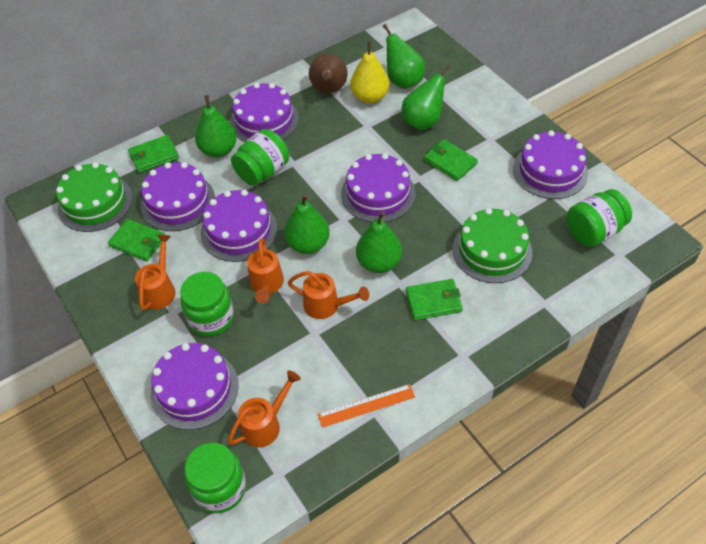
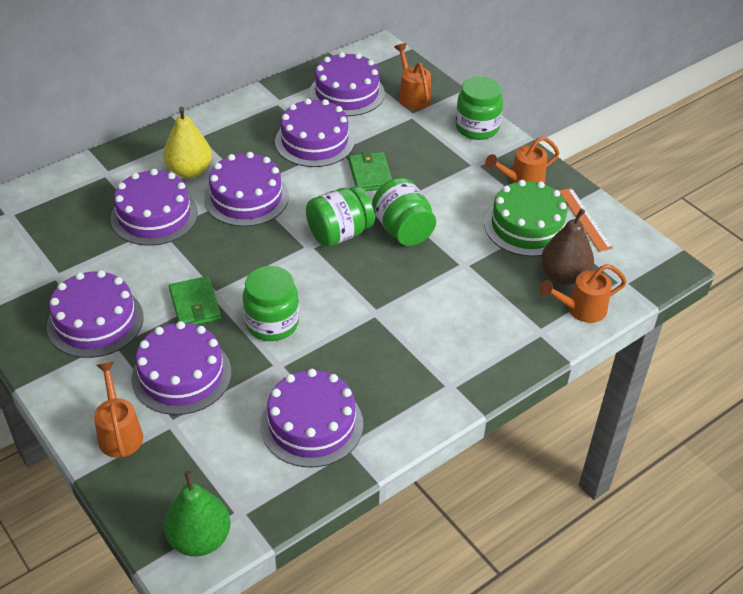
green cake: 2 -> 1
green pear: 5 -> 1
green wallet: 4 -> 2
purple cake: 6 -> 7

